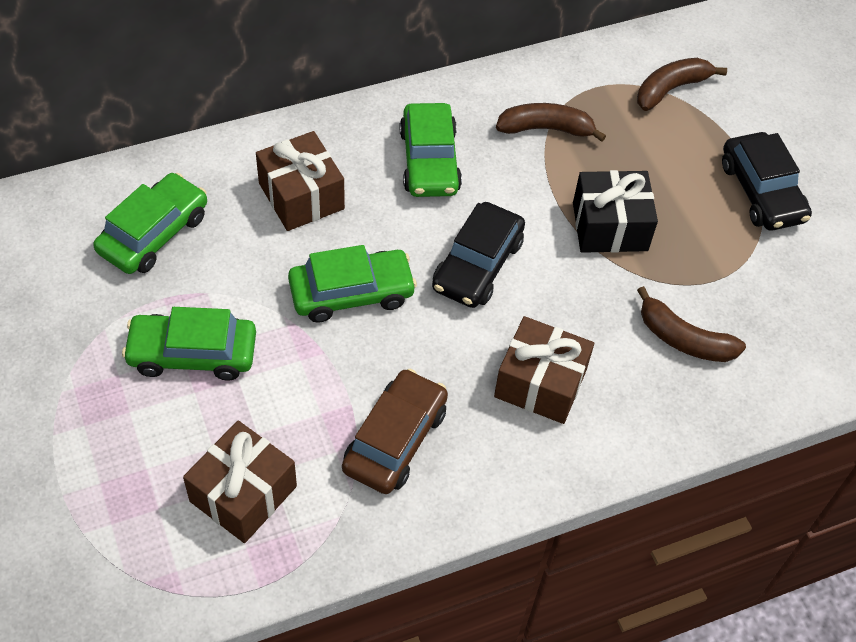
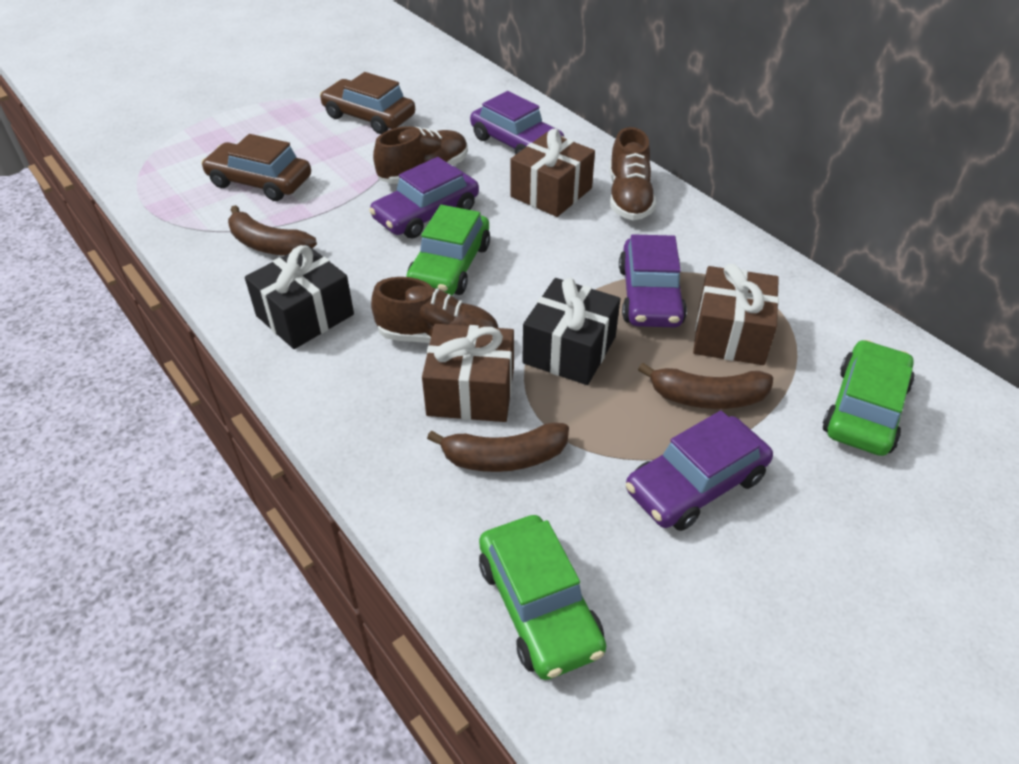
black car: 2 -> 0
black gift: 1 -> 2
brown car: 1 -> 2
brown shoe: 0 -> 3
green car: 4 -> 3
purple car: 0 -> 4

